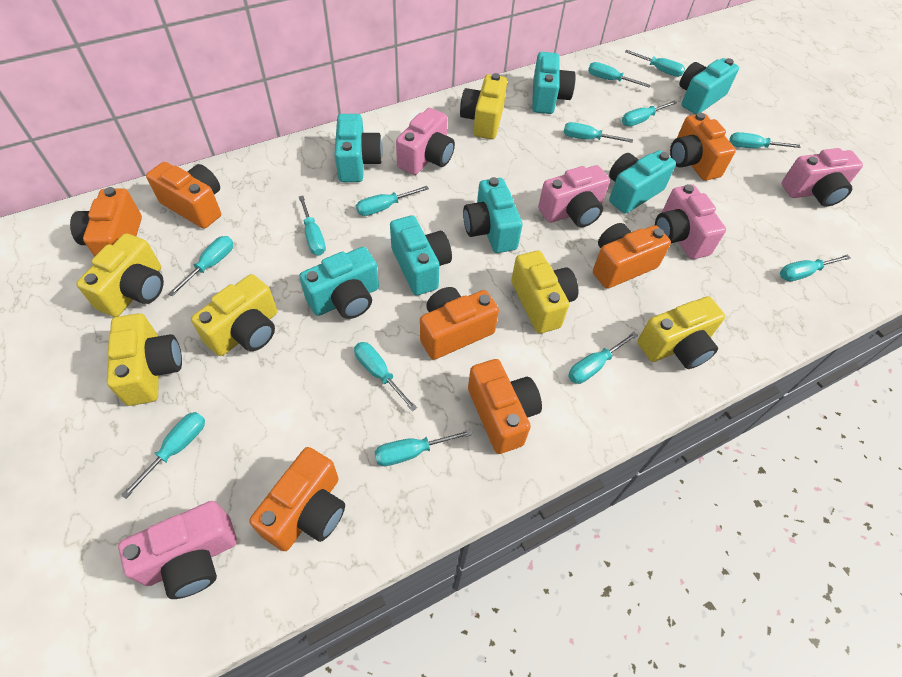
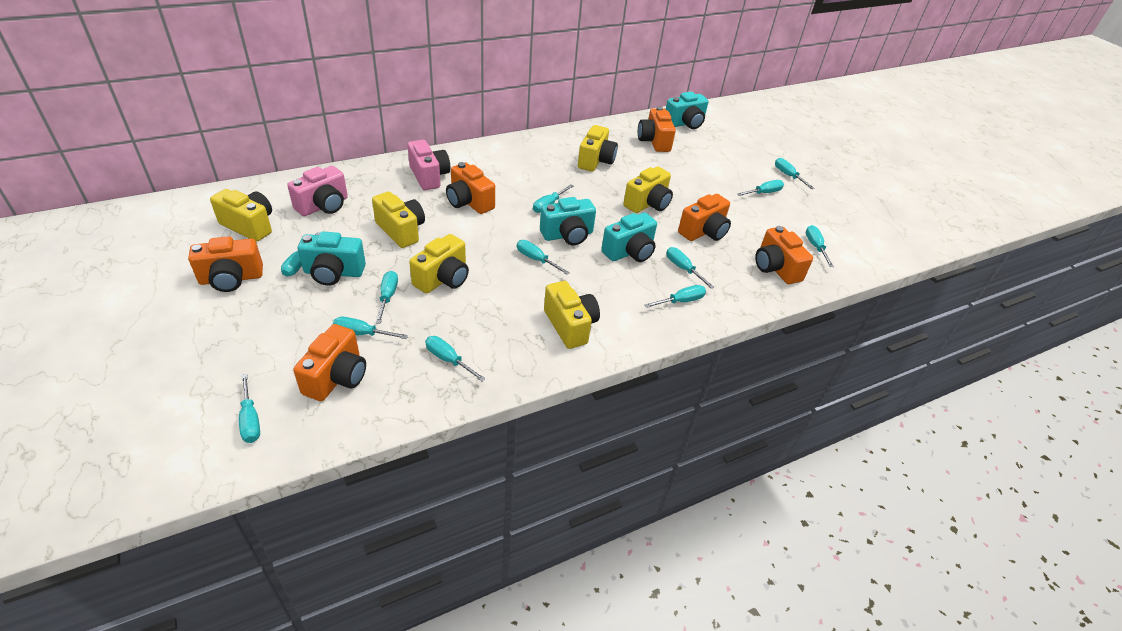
orange camera: 7 -> 6
pink camera: 5 -> 2
turquoise camera: 7 -> 4
turquoise screwdriver: 13 -> 12

